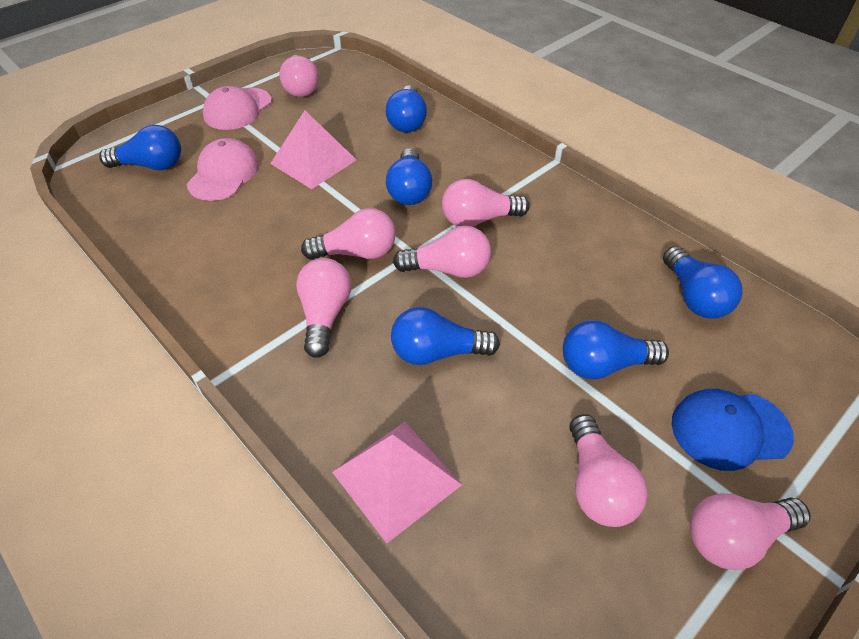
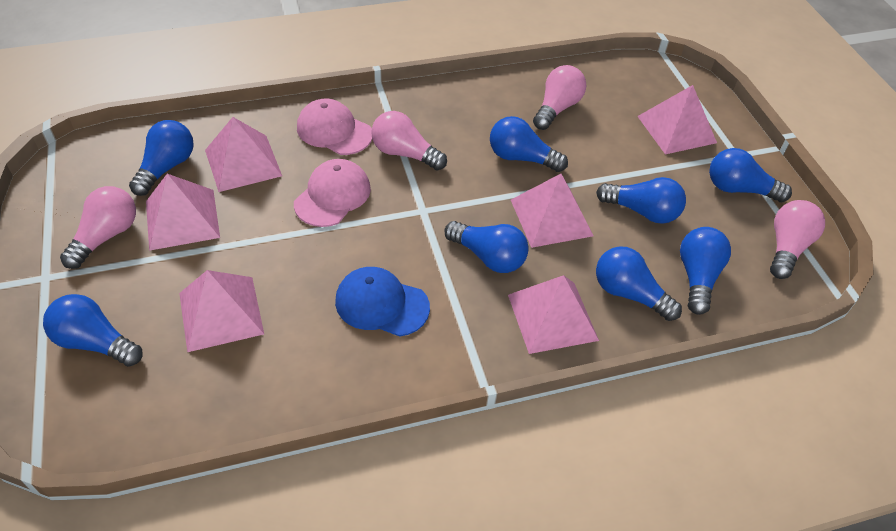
blue light bulb: 6 -> 8
pink light bulb: 7 -> 4
pink pyramid: 2 -> 6

